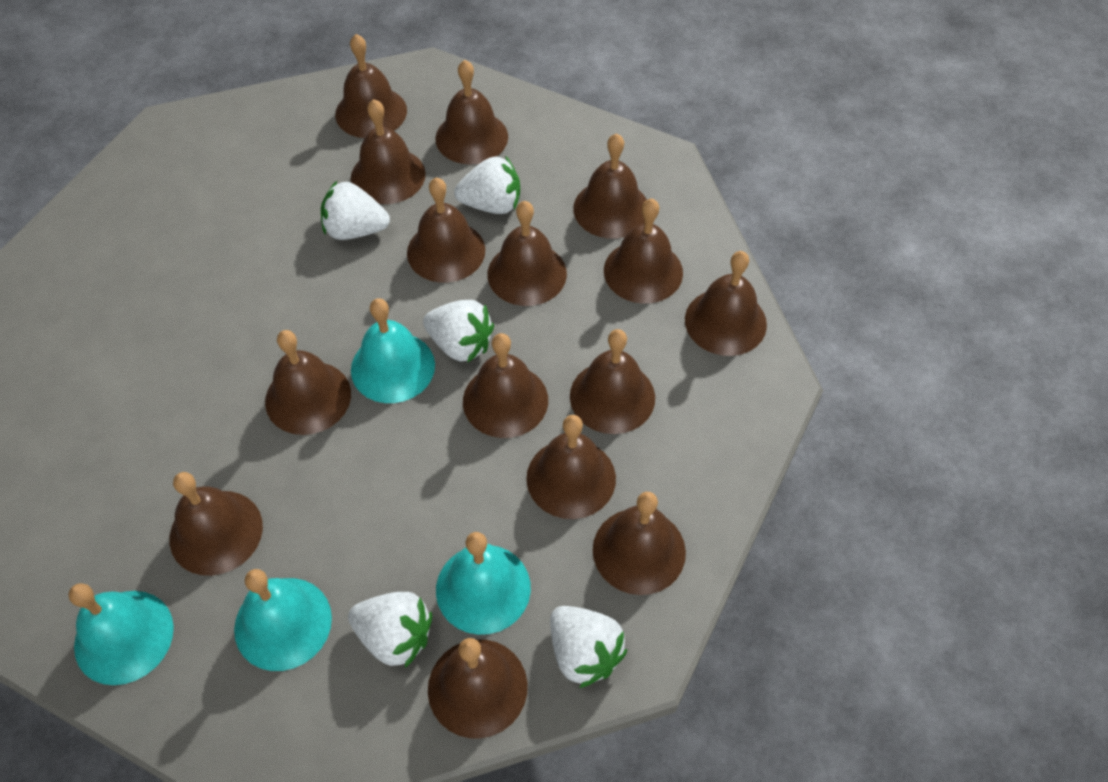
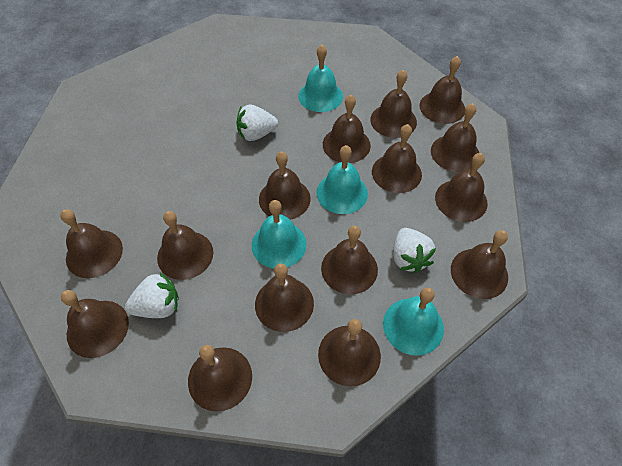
white strawberry: 5 -> 3

